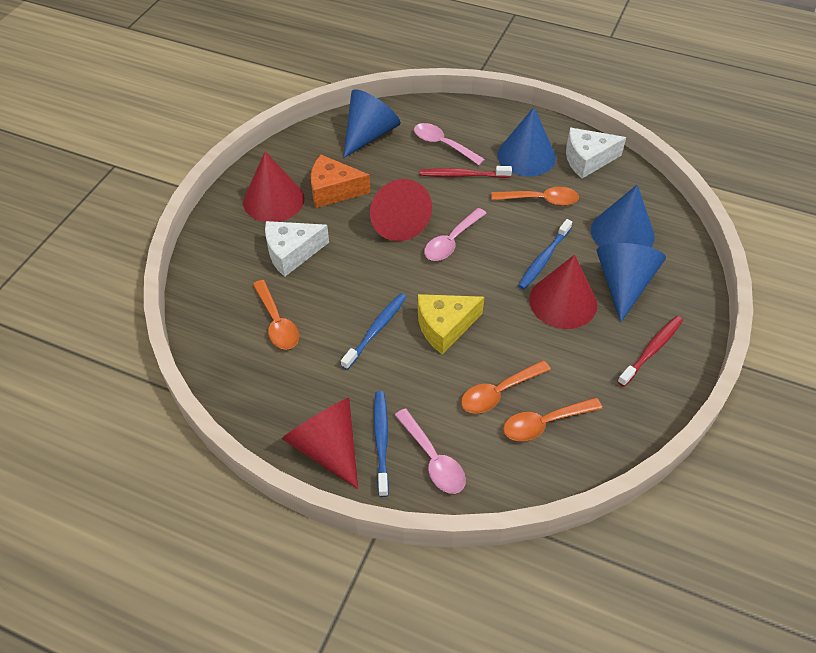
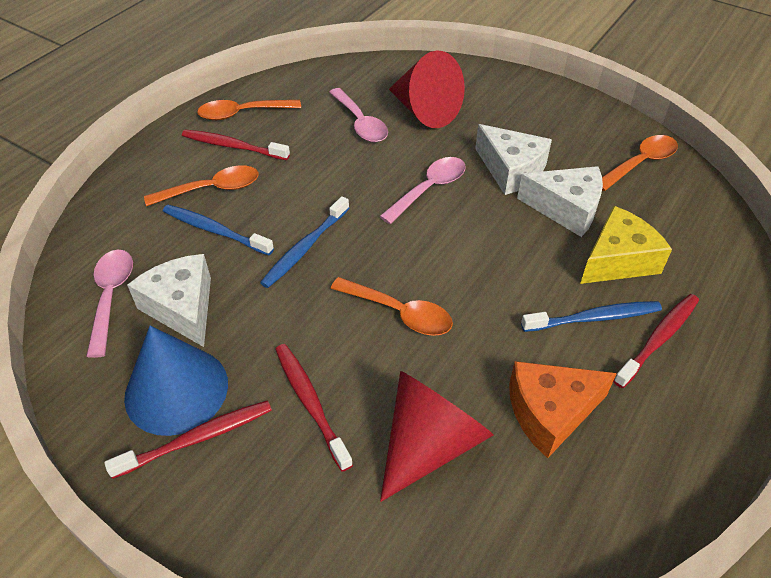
blue cone: 4 -> 1
red cone: 4 -> 2
red toothbrush: 2 -> 4
white cheese: 2 -> 3

